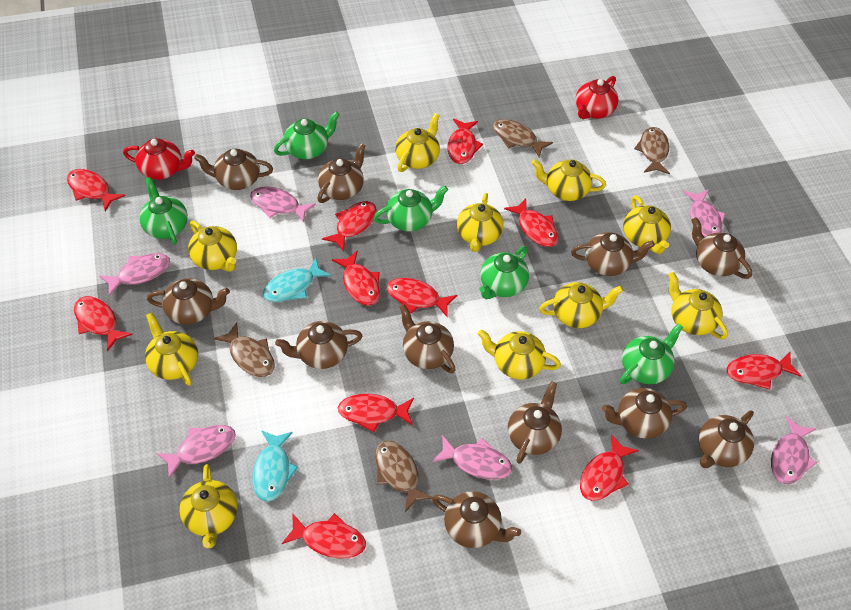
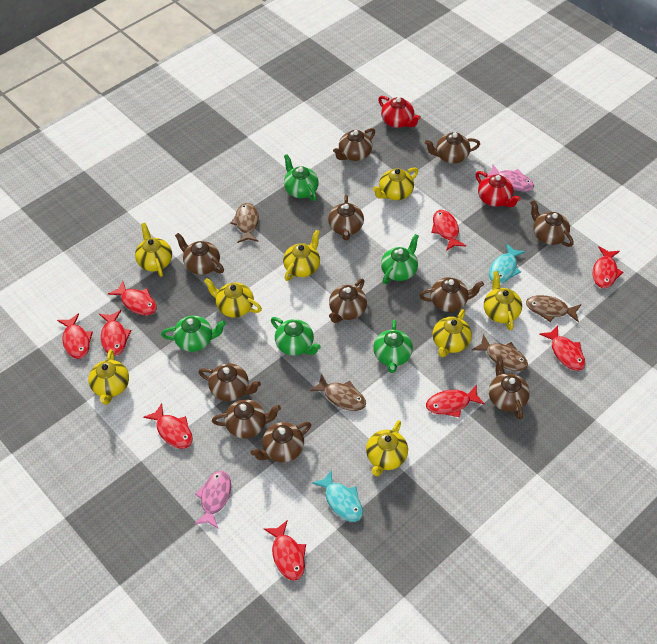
pink fish: 6 -> 2
red fish: 11 -> 9
yellow teapot: 10 -> 8

